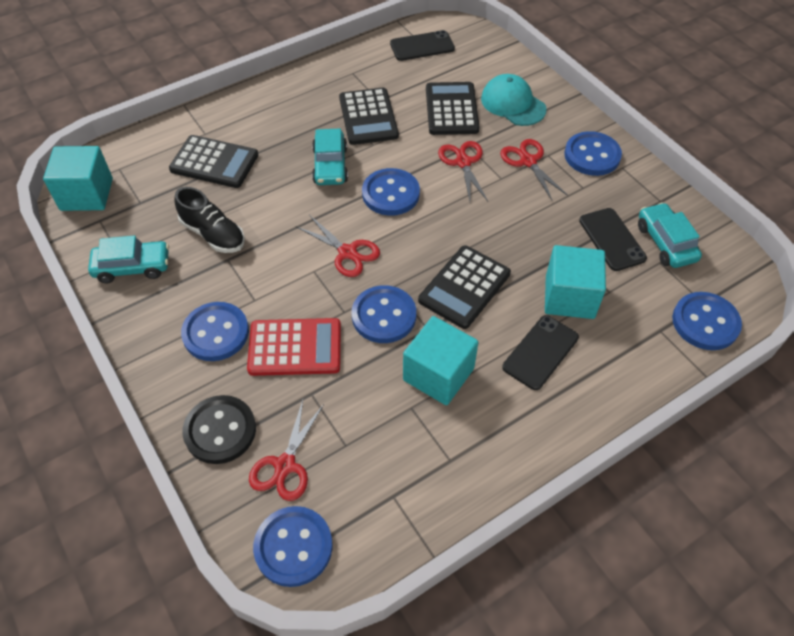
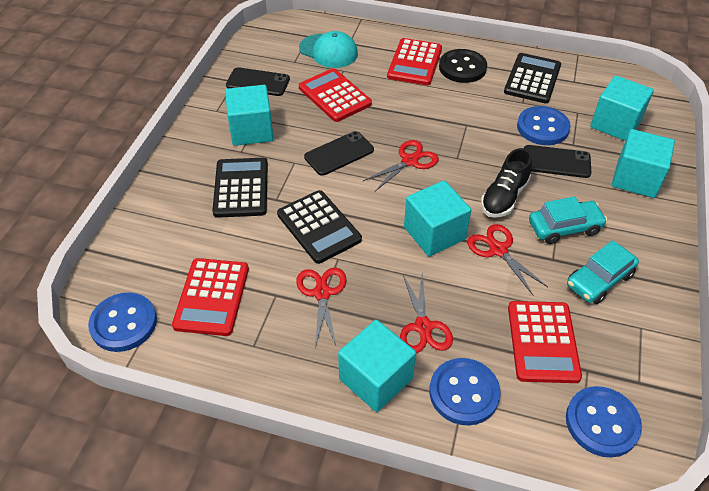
black calculator: 4 -> 3
blue button: 6 -> 4
red calculator: 1 -> 4
turquoise car: 3 -> 2
turquoise cube: 3 -> 5

